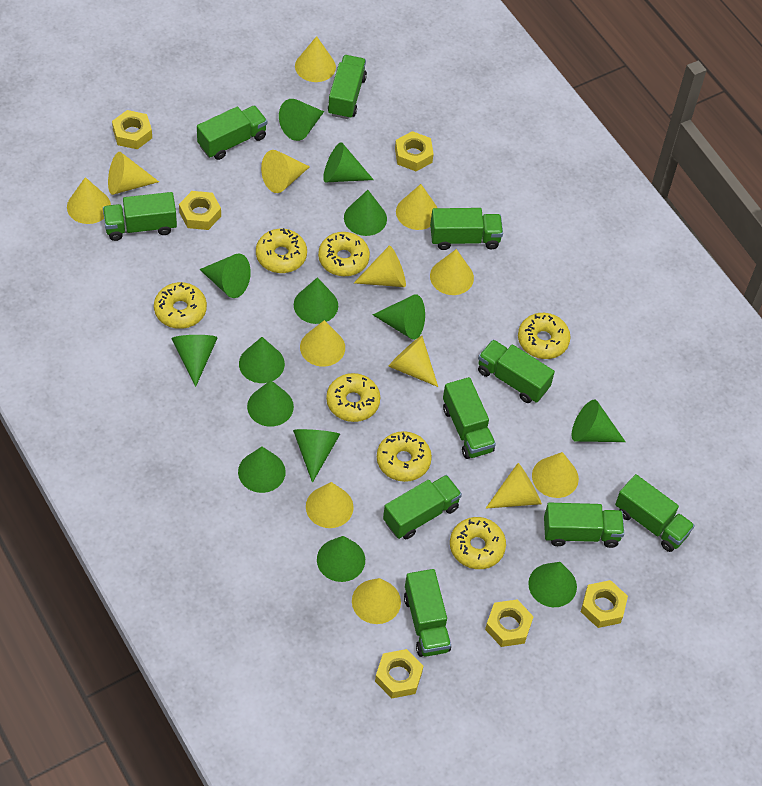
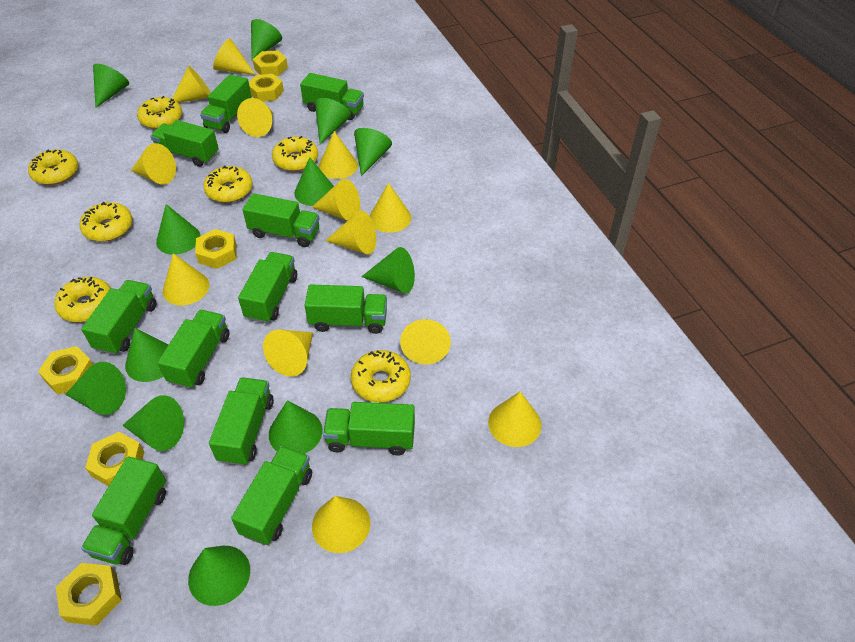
green cone: 14 -> 12
green truck: 10 -> 12

